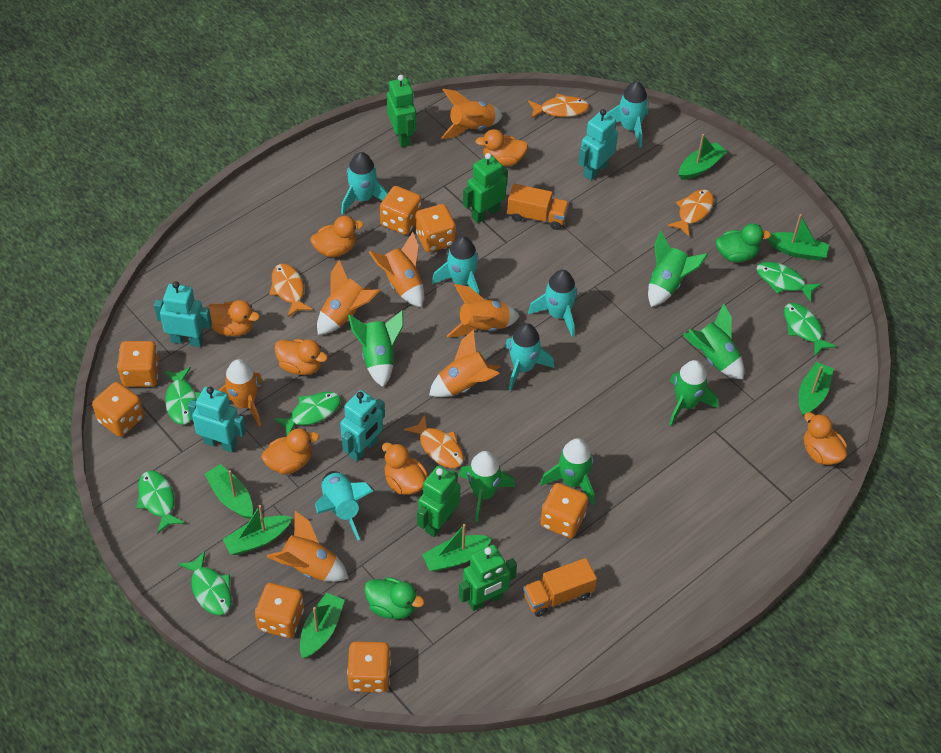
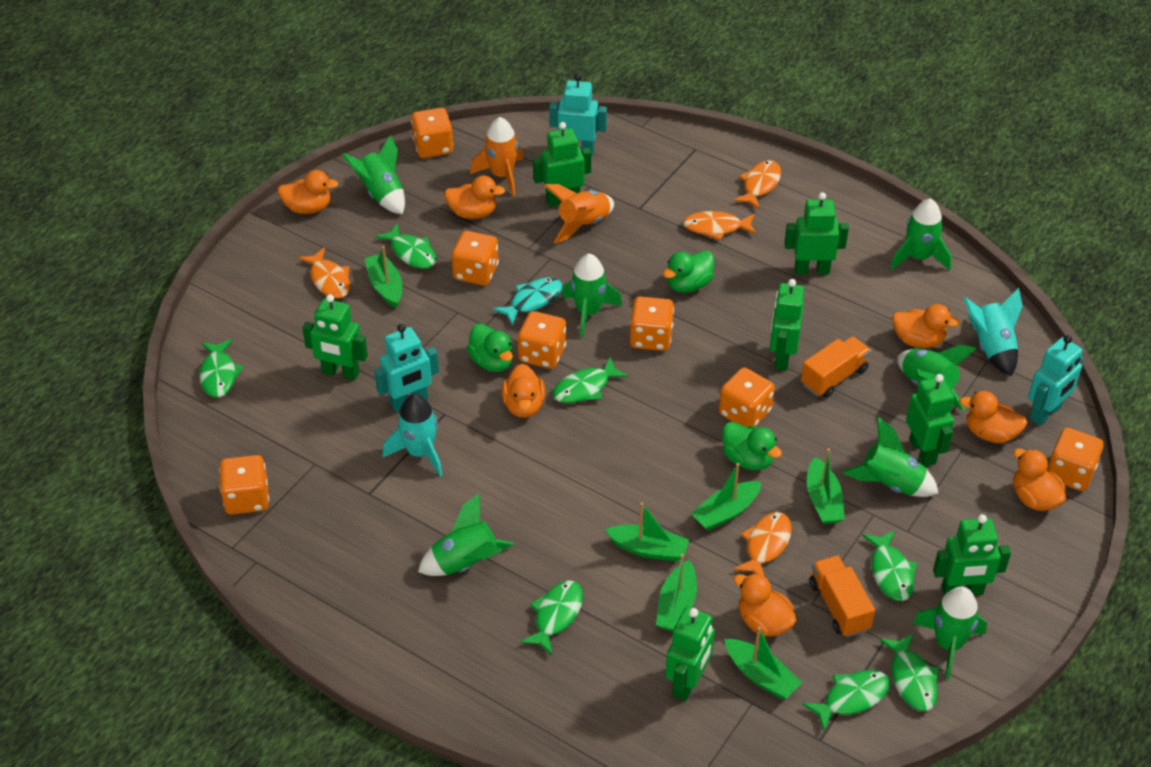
green boat: 7 -> 6
green duck: 2 -> 3
green fish: 6 -> 7
green robot: 4 -> 7
green rocket: 6 -> 7
orange rocket: 7 -> 2
turquoise fish: 0 -> 1
turquoise robot: 4 -> 3
turquoise rocket: 6 -> 2

